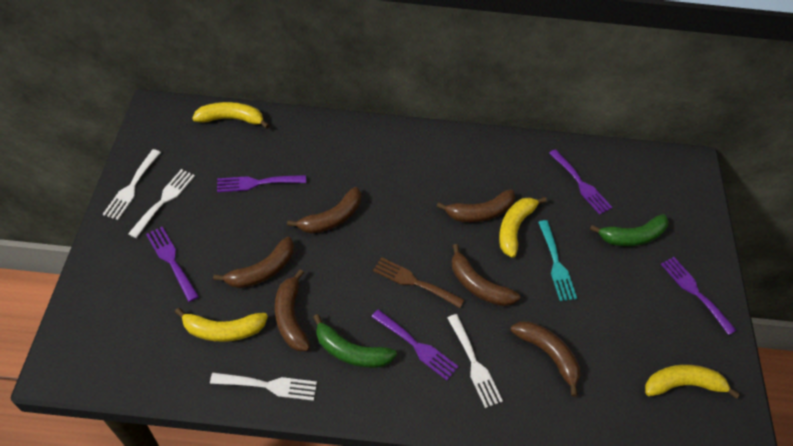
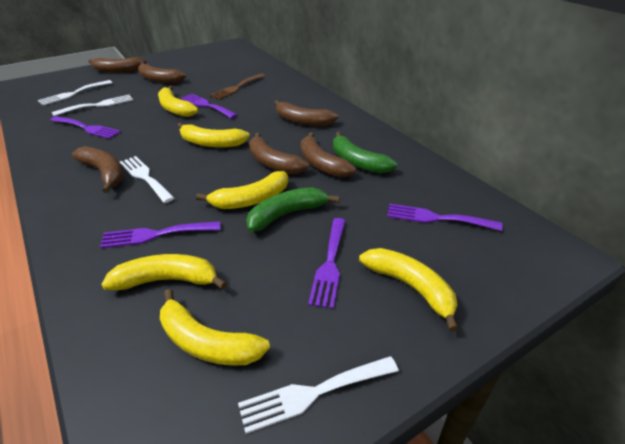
turquoise fork: 1 -> 0
yellow banana: 4 -> 6

